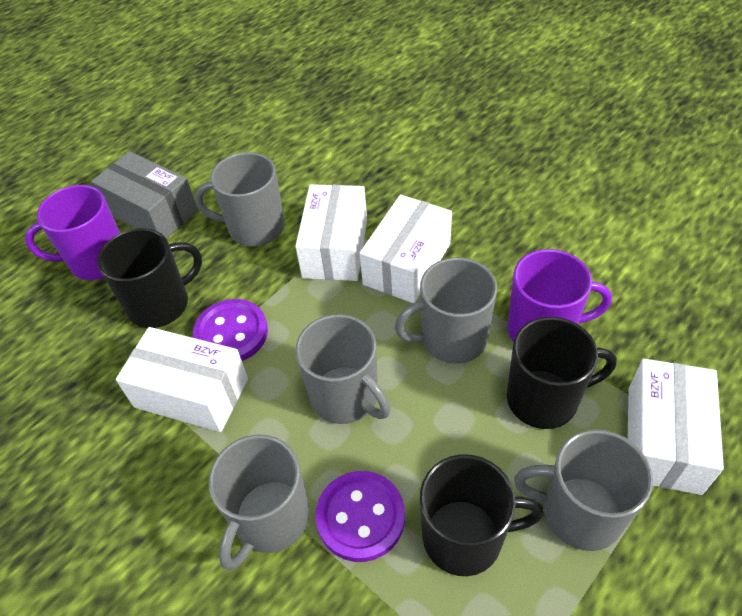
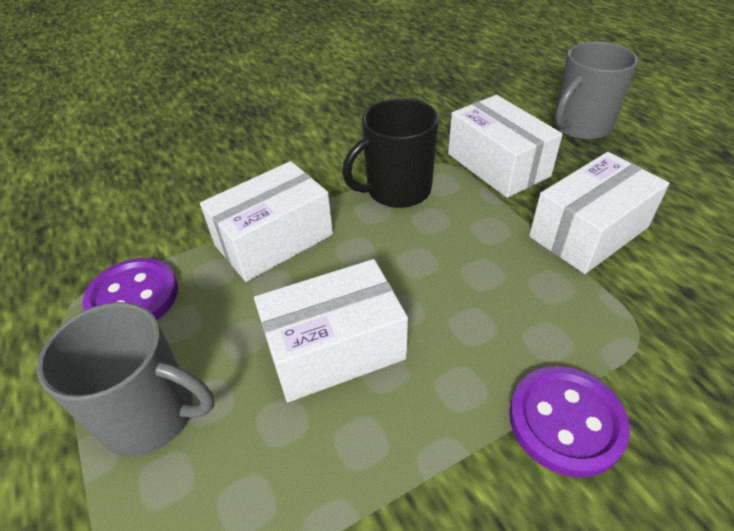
black mug: 3 -> 1
grey box: 1 -> 0
grey mug: 5 -> 2
purple mug: 2 -> 0

